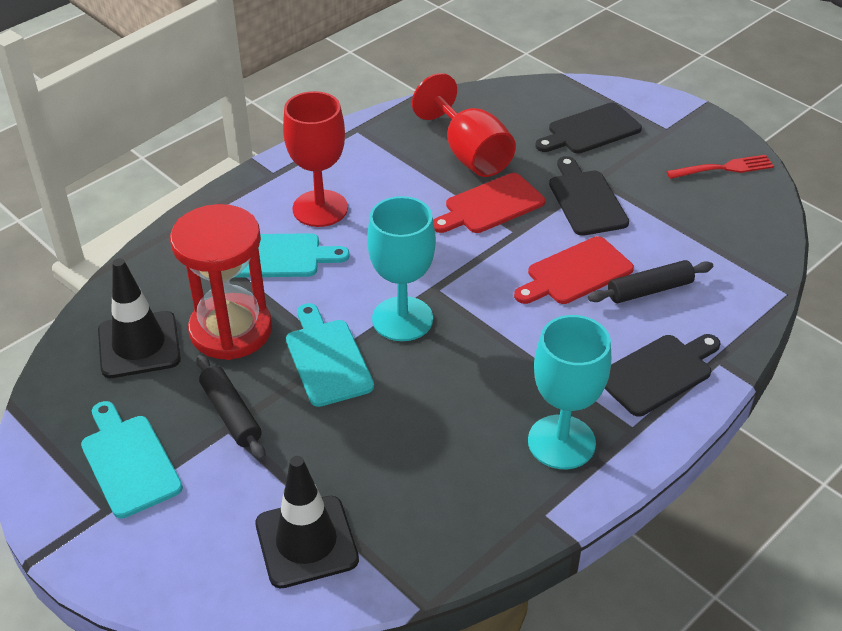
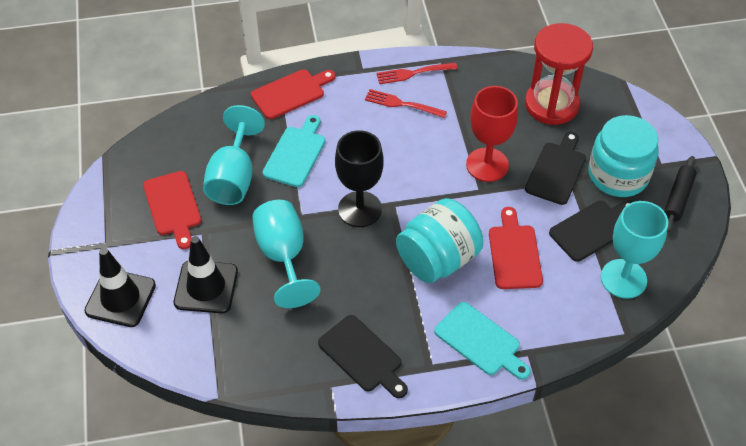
black goblet: 0 -> 1
black rolling pin: 2 -> 1
red cutting board: 2 -> 3
red fork: 1 -> 2
red goblet: 2 -> 1
turquoise cutting board: 3 -> 2
turquoise goblet: 2 -> 3
turquoise jar: 0 -> 2

